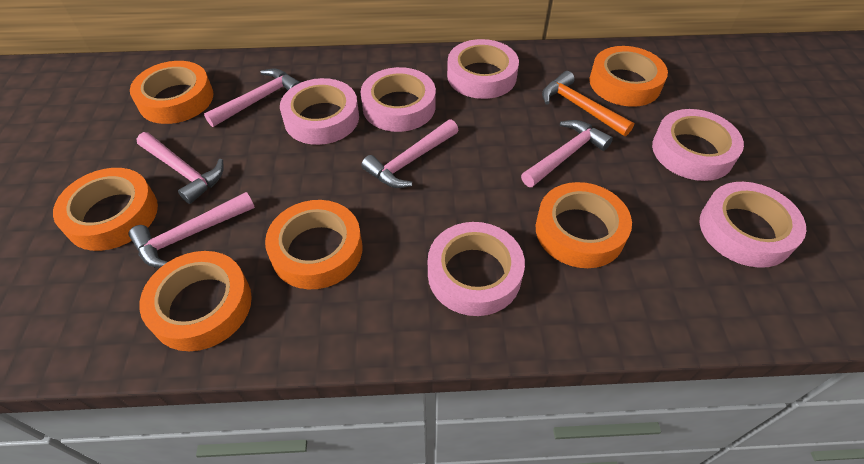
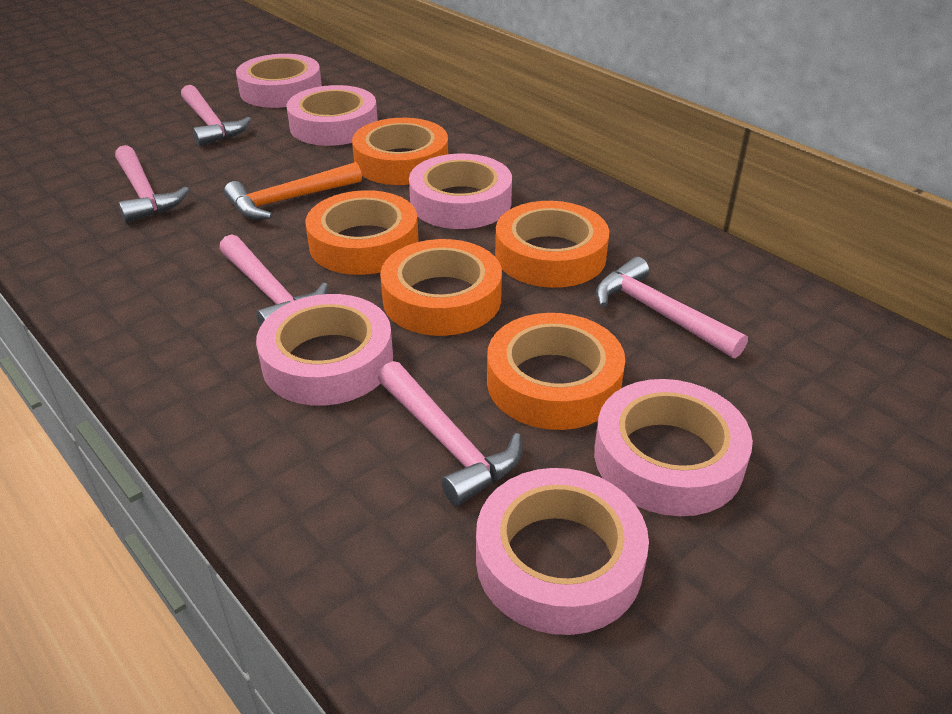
orange tape: 6 -> 5

